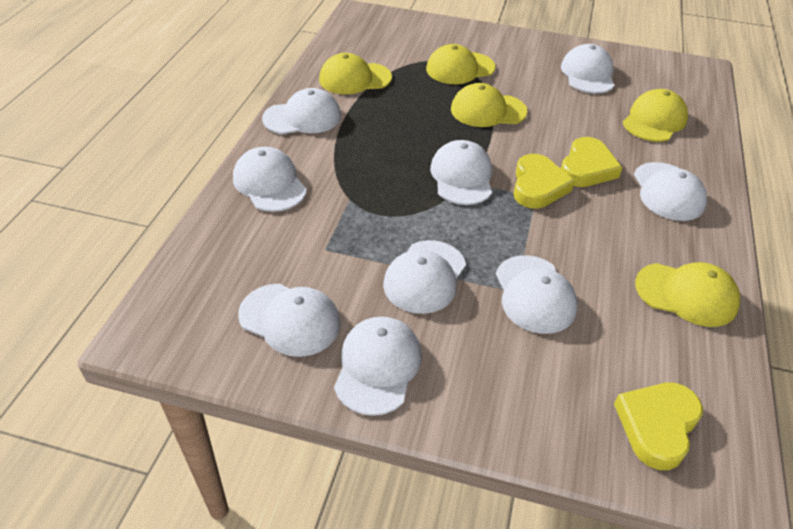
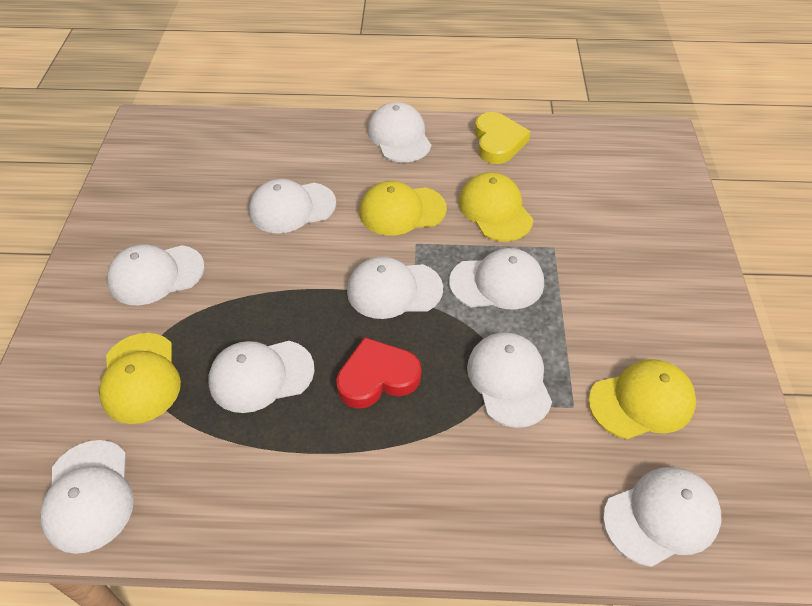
red heart: 0 -> 1
yellow cap: 5 -> 4
yellow heart: 3 -> 1

